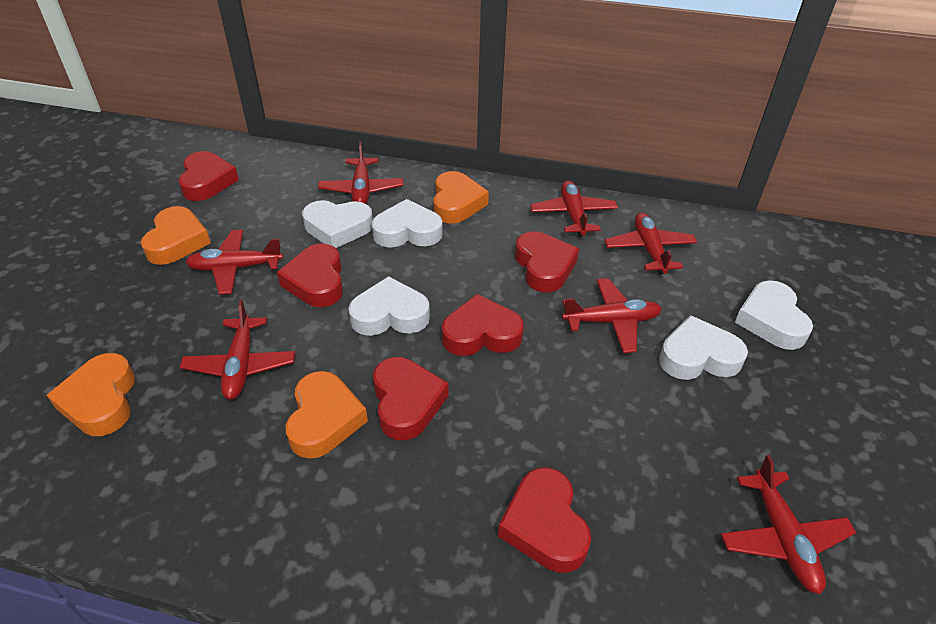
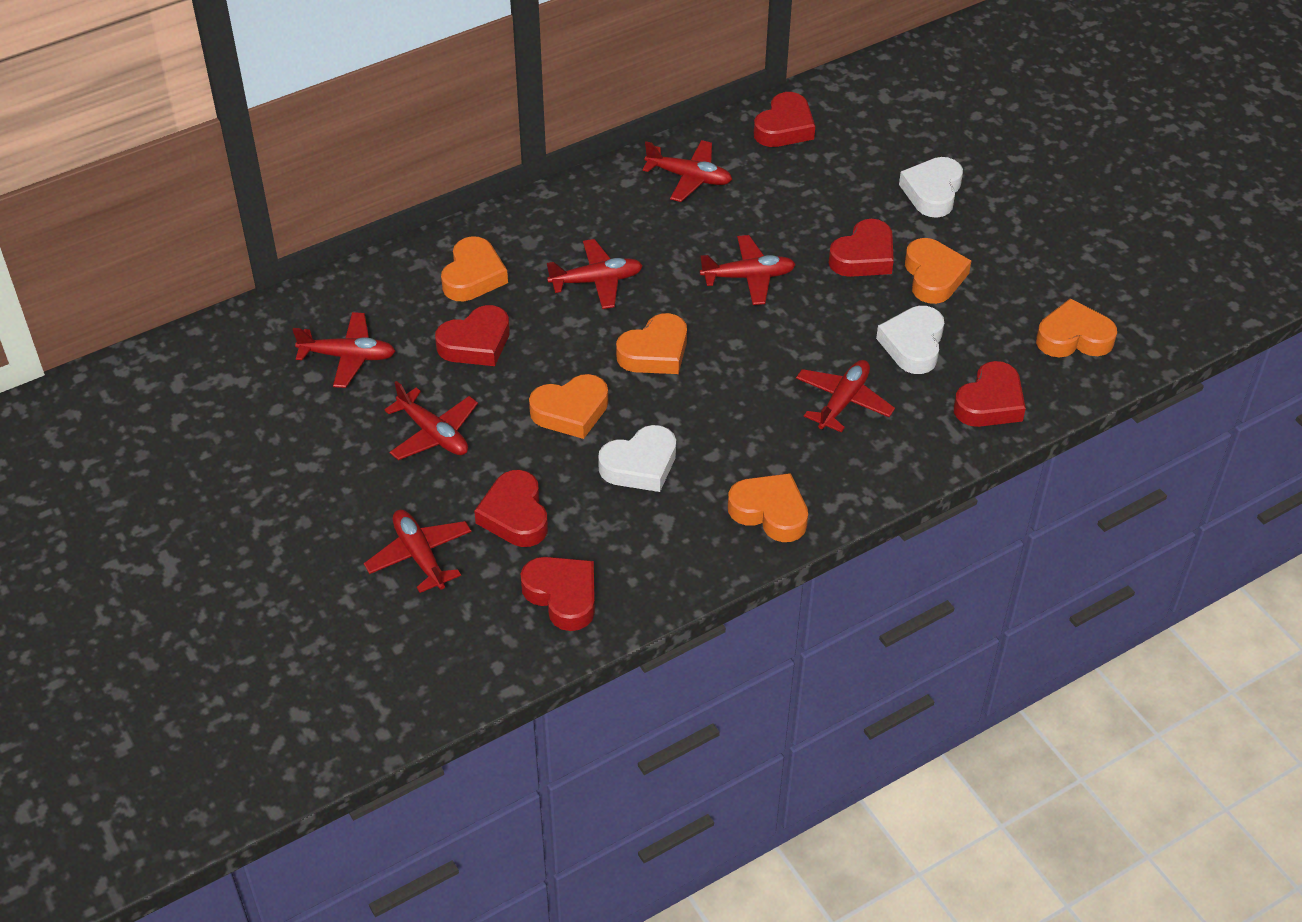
orange heart: 4 -> 6
white heart: 5 -> 3

